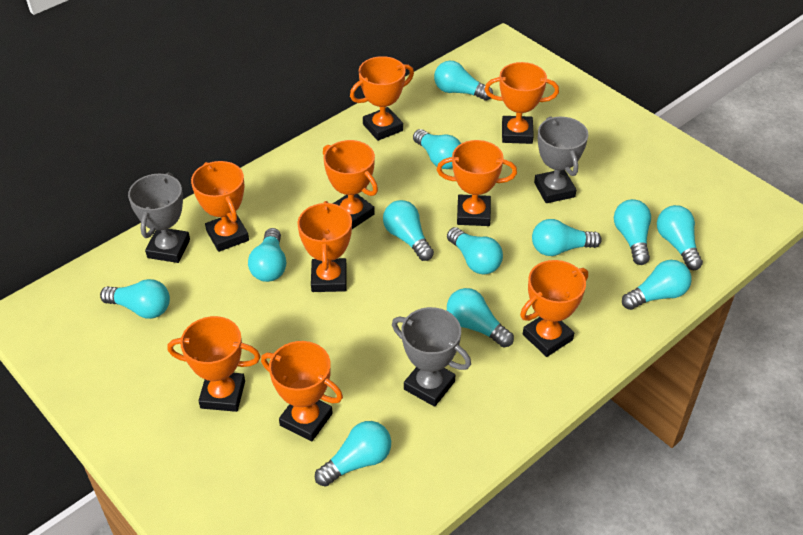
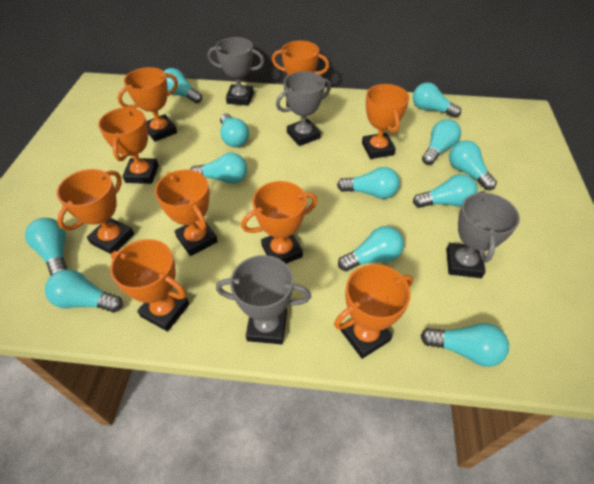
grey trophy: 3 -> 4

